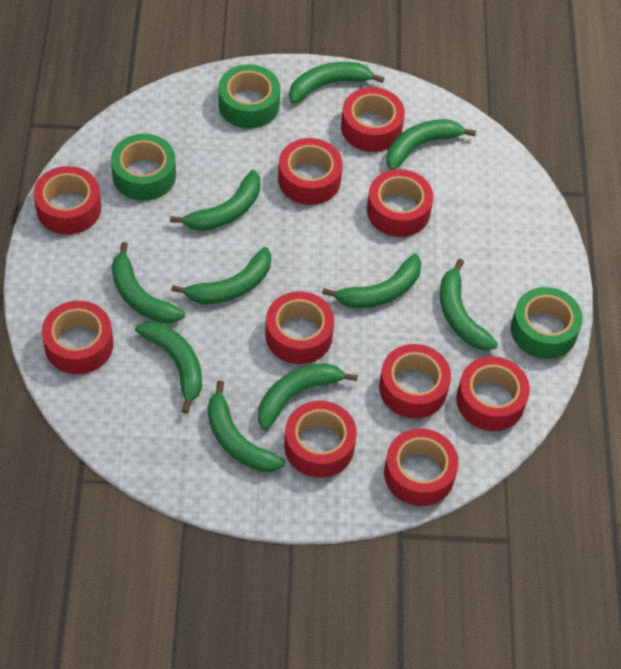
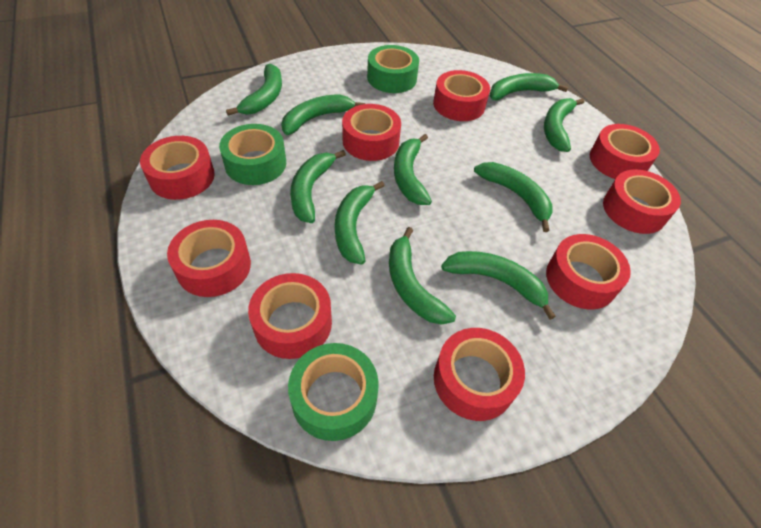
red tape: 10 -> 9

